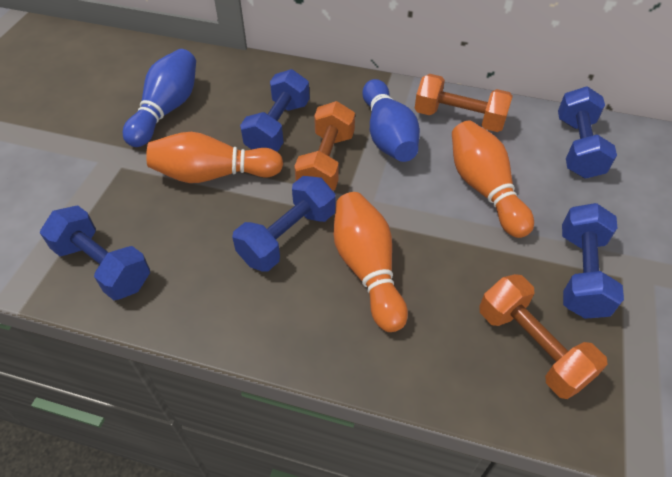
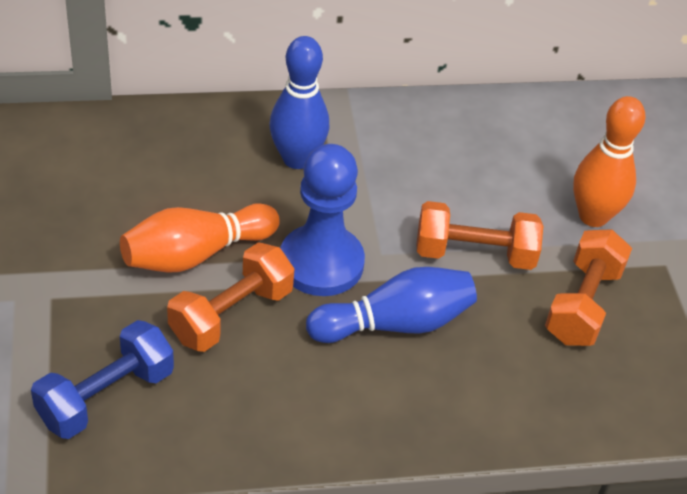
blue dumbbell: 5 -> 1
blue pawn: 0 -> 1
orange bowling pin: 3 -> 2

